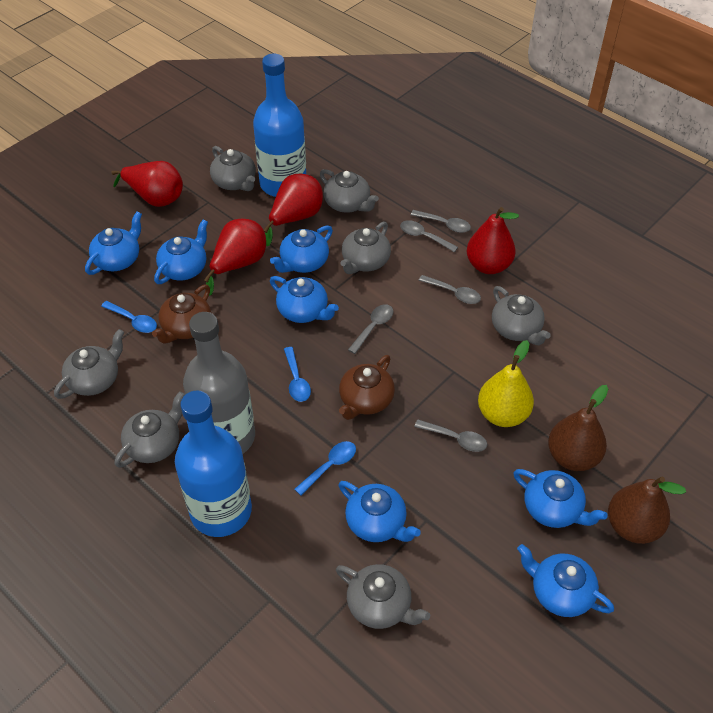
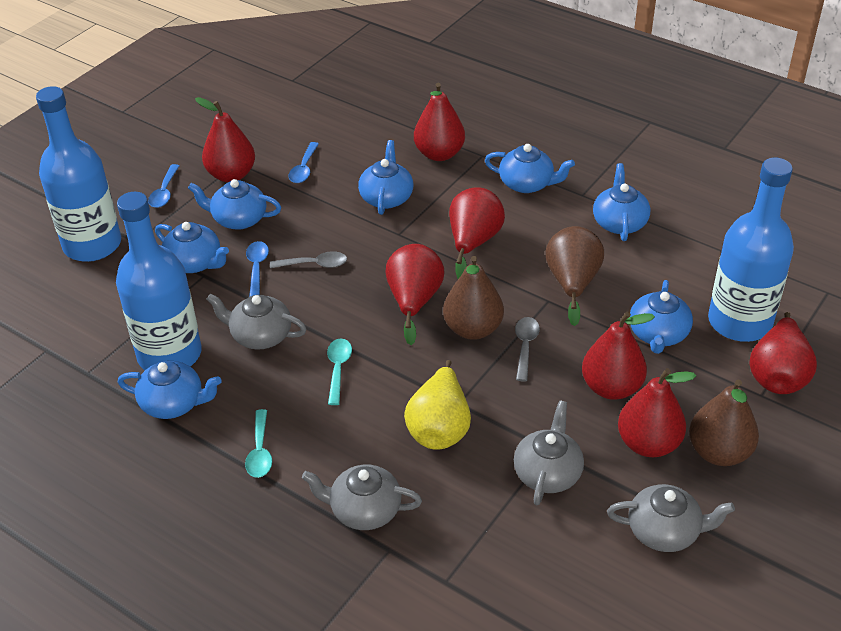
blue bottle: 2 -> 3
brown pear: 2 -> 3
brown teapot: 2 -> 0
grey bottle: 1 -> 0
grey spoon: 5 -> 2
grey teapot: 7 -> 4
red pear: 4 -> 7
turquoise spoon: 0 -> 2

